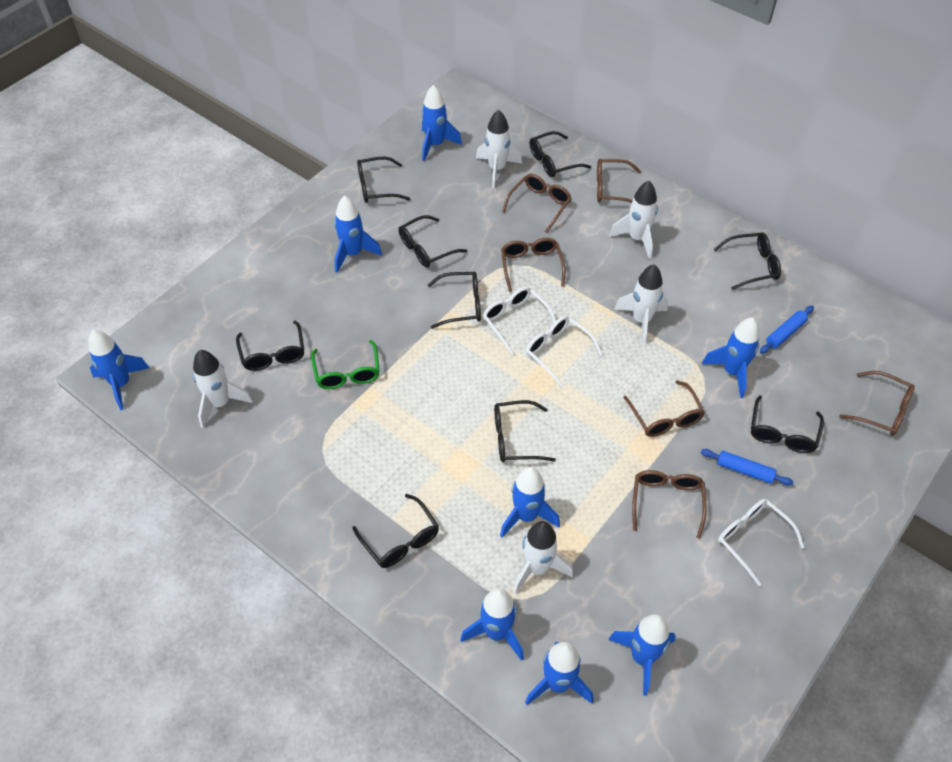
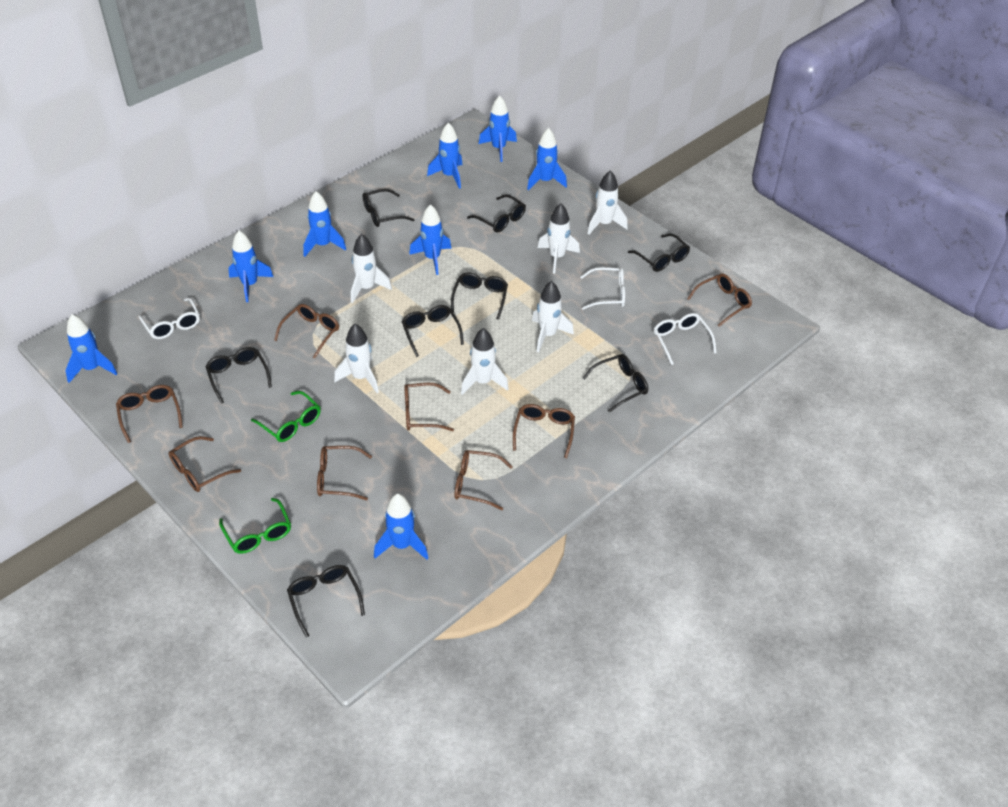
black glasses: 9 -> 8
blue rolling pin: 2 -> 0
brown glasses: 6 -> 8
green glasses: 1 -> 2
white rocket: 5 -> 6

